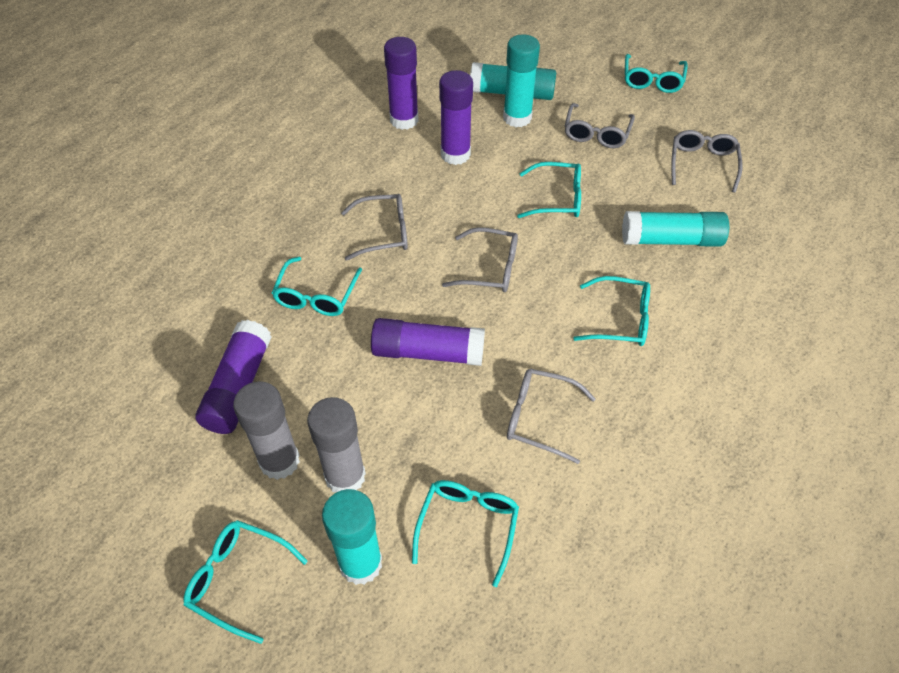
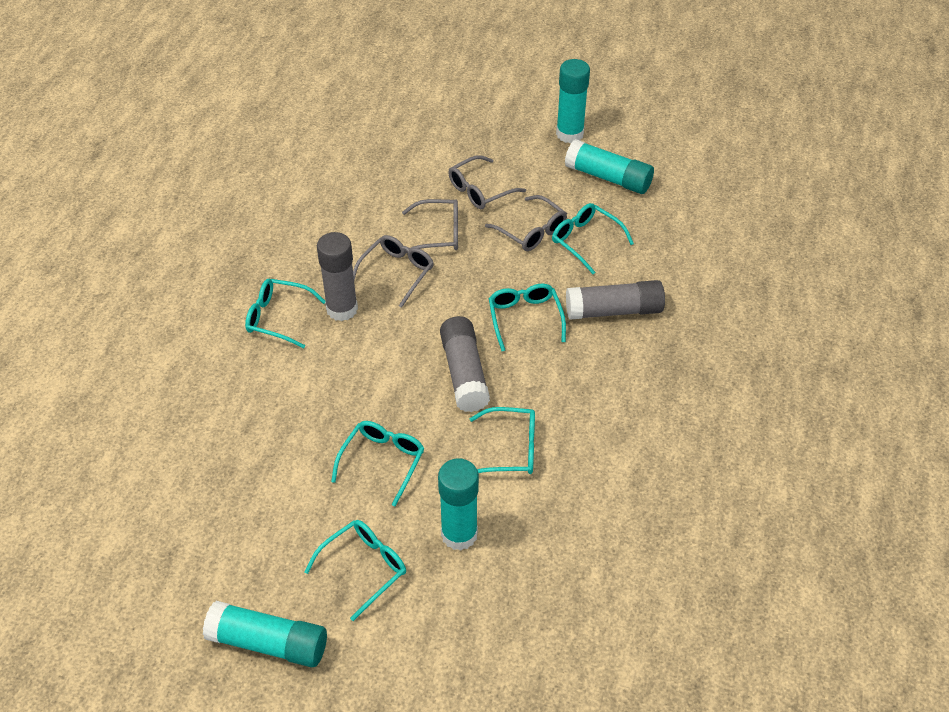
grey glasses: 5 -> 4
grey glue stick: 2 -> 3
purple glue stick: 4 -> 0

